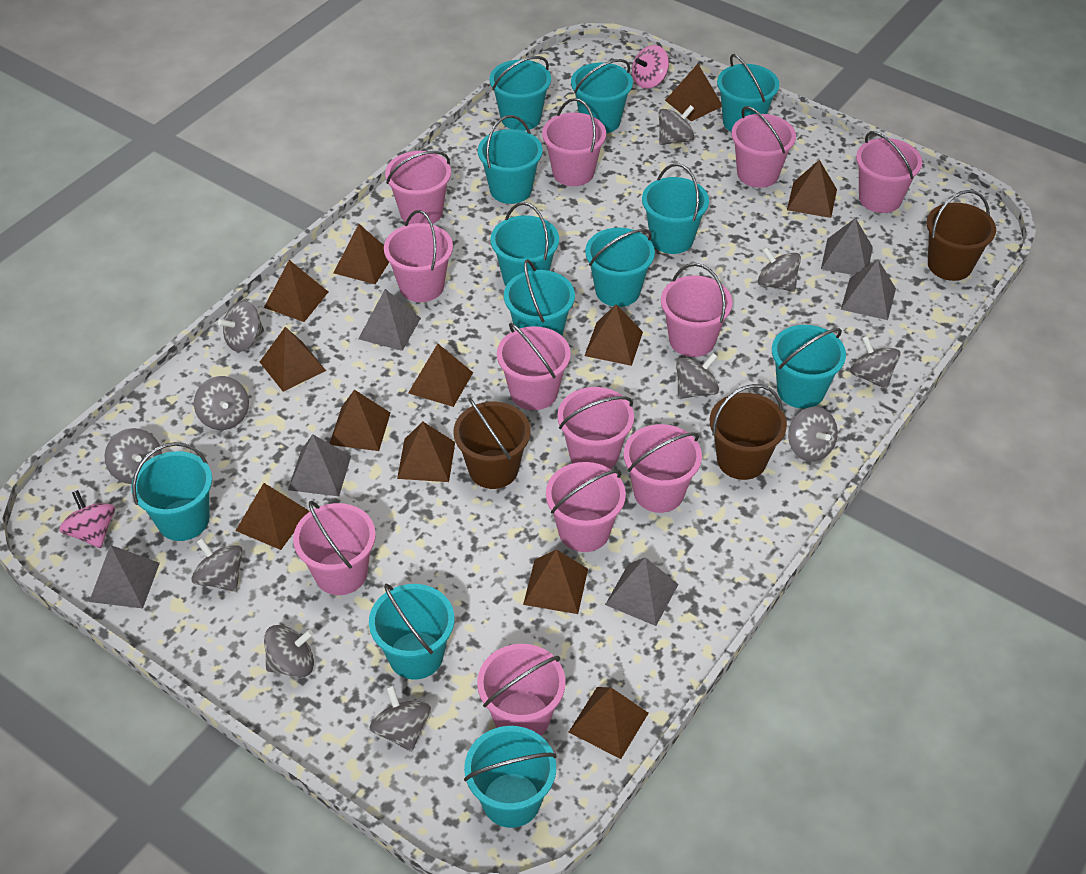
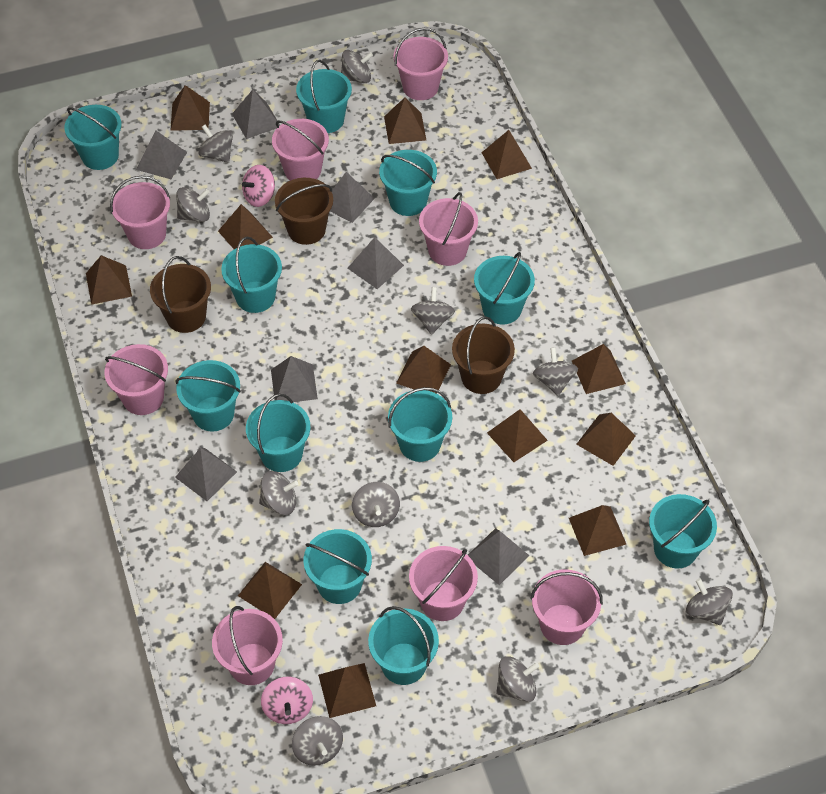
grey pyramid: 6 -> 7
grey spinning top: 11 -> 10
pink bucket: 12 -> 8
turquoise bucket: 12 -> 11

